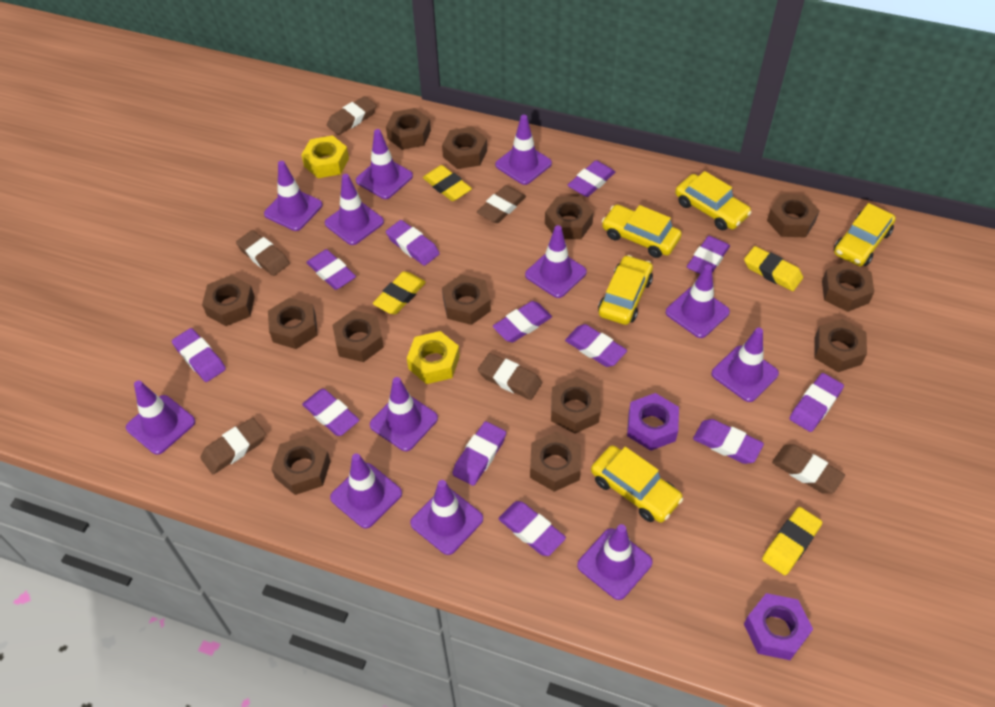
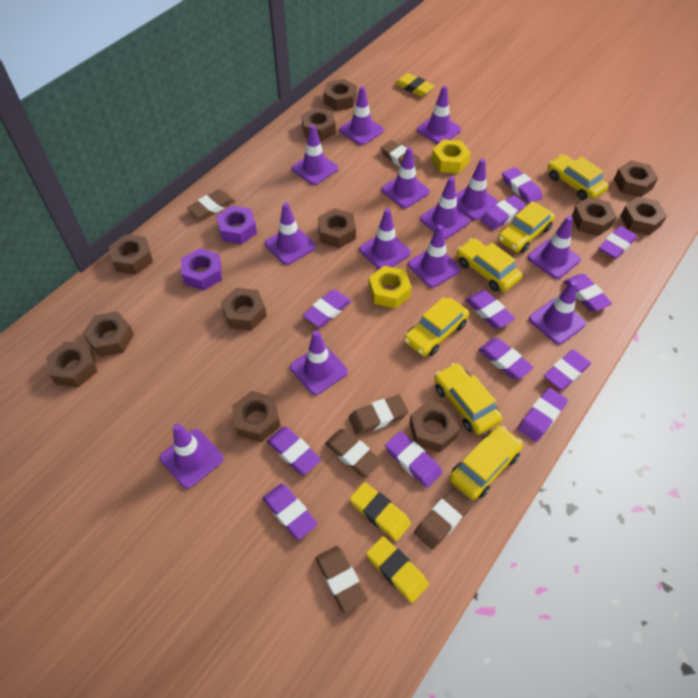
brown nut: 13 -> 12
purple traffic cone: 12 -> 13
yellow car: 5 -> 6
yellow eraser: 4 -> 3

